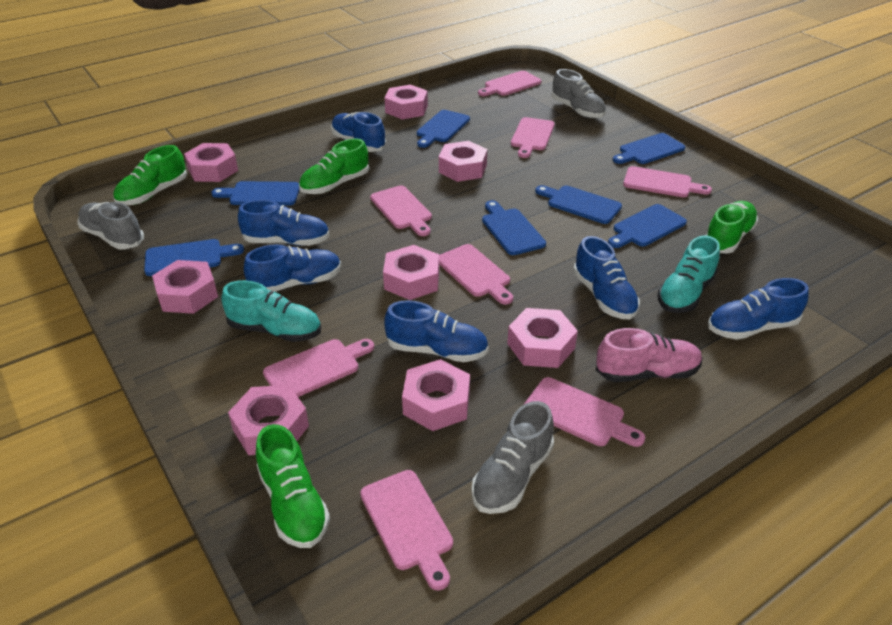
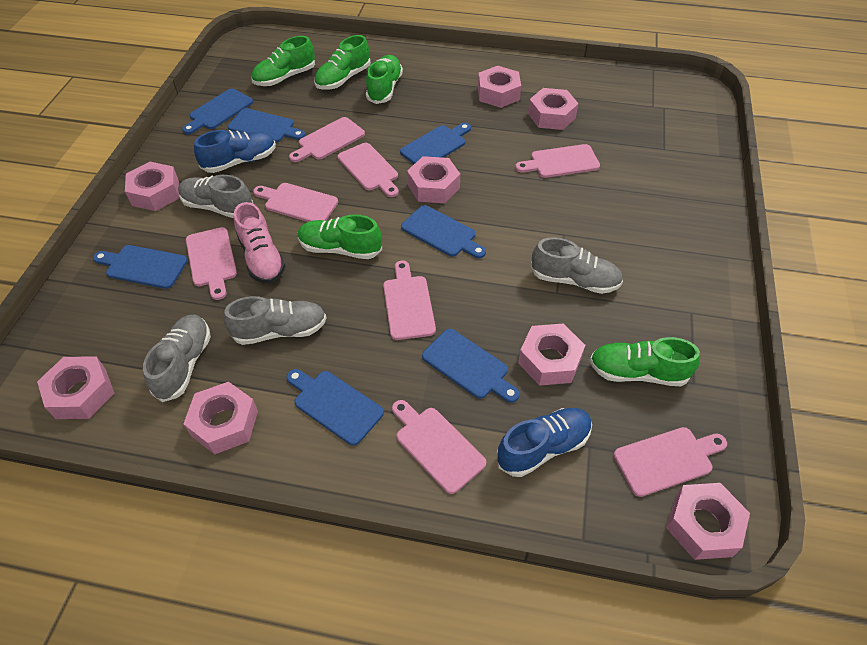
blue shoe: 6 -> 2
green shoe: 4 -> 5
grey shoe: 3 -> 4
turquoise shoe: 2 -> 0

